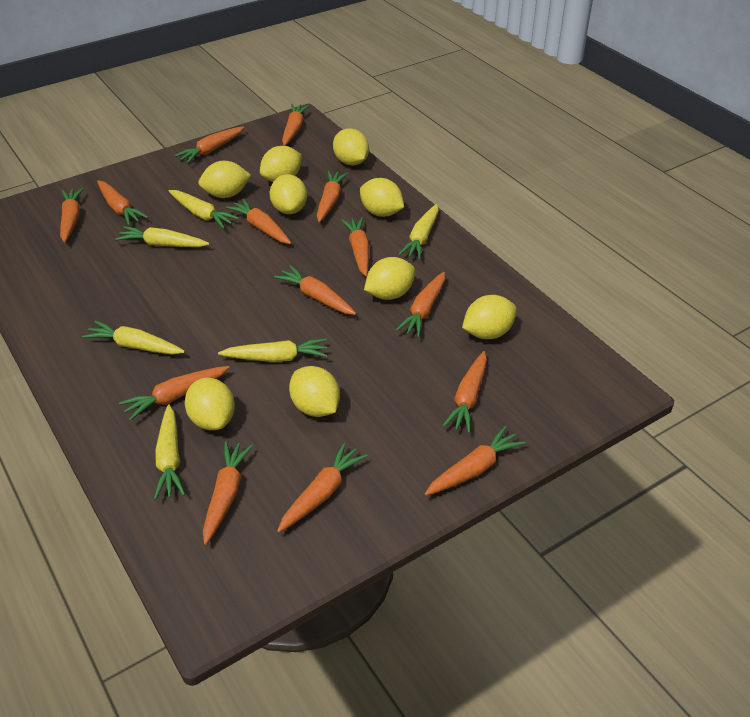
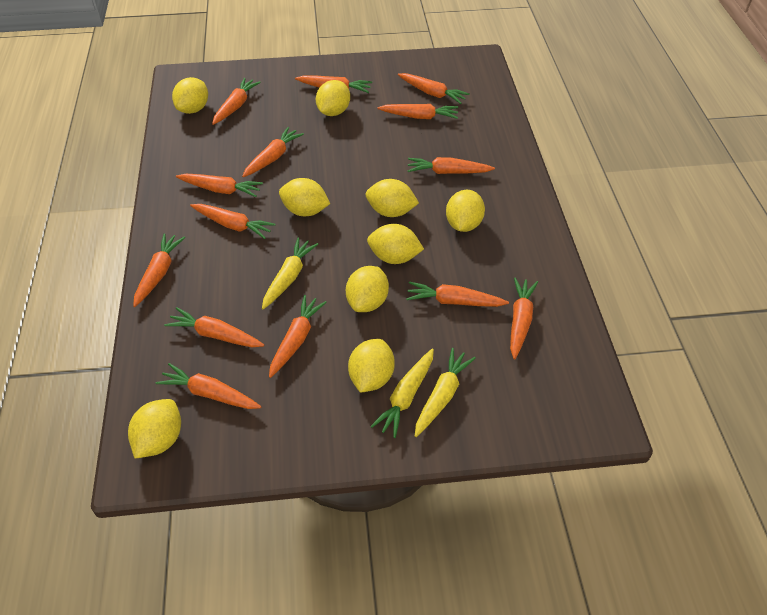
yellow carrot: 6 -> 3

